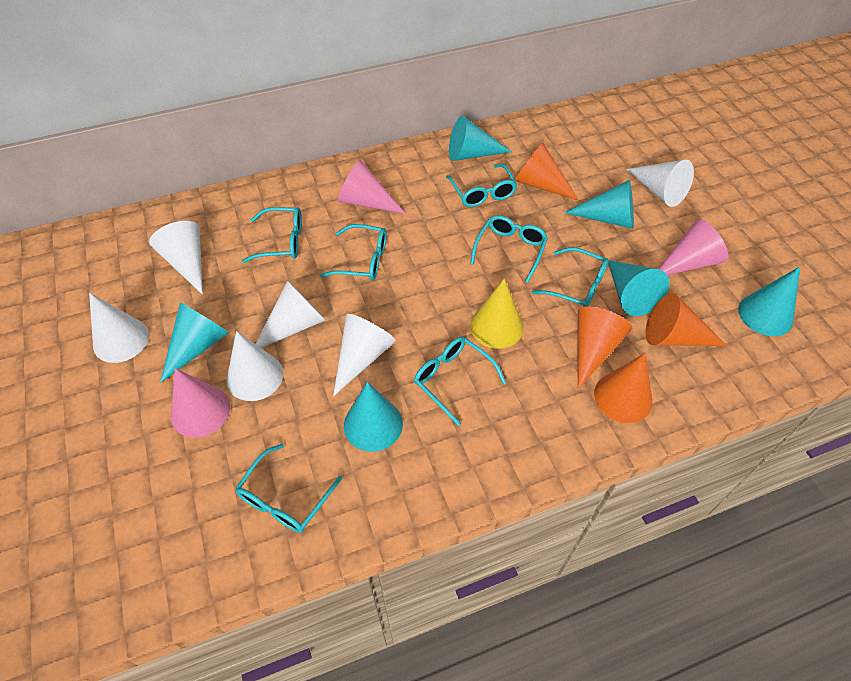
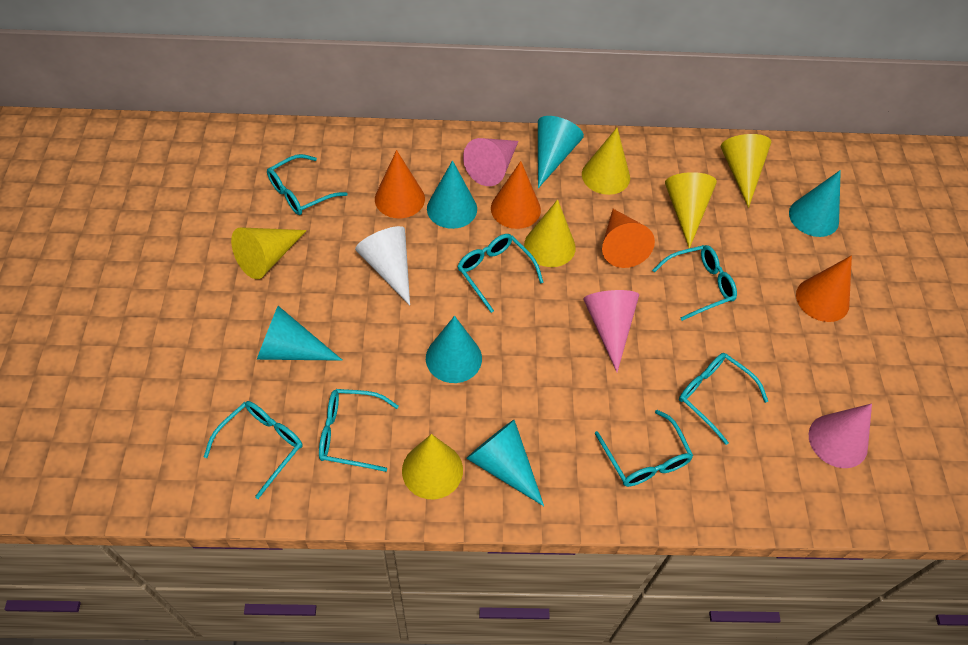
white cone: 6 -> 1
yellow cone: 1 -> 6

